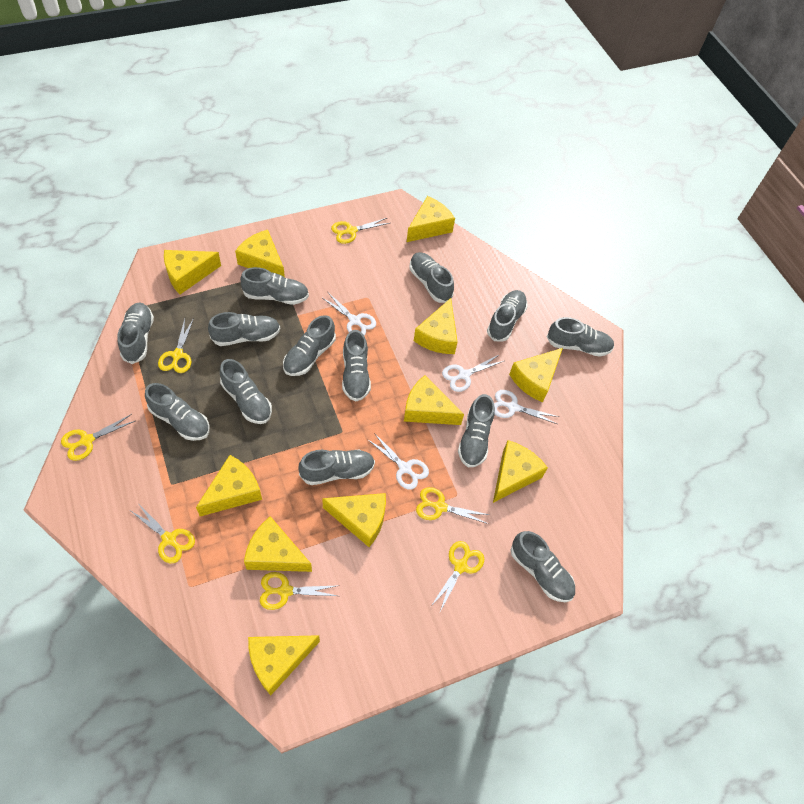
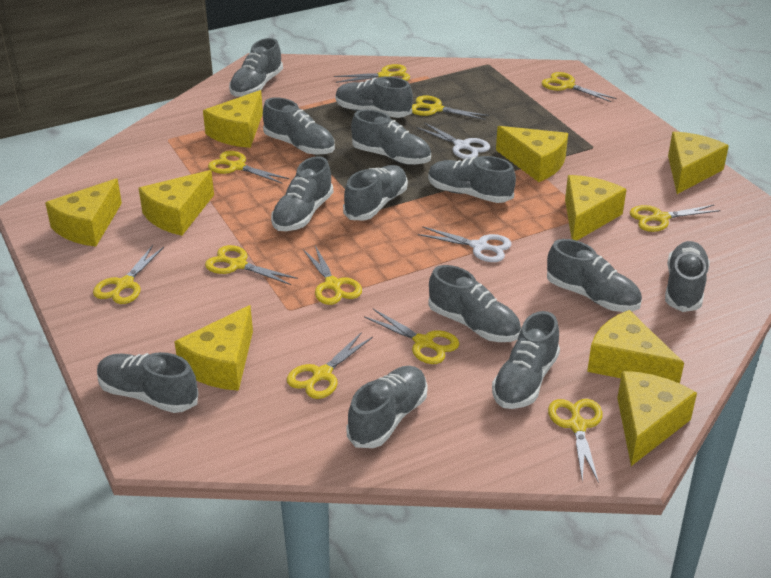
white scissors: 4 -> 2
yellow cheese: 11 -> 9
yellow scissors: 7 -> 11

